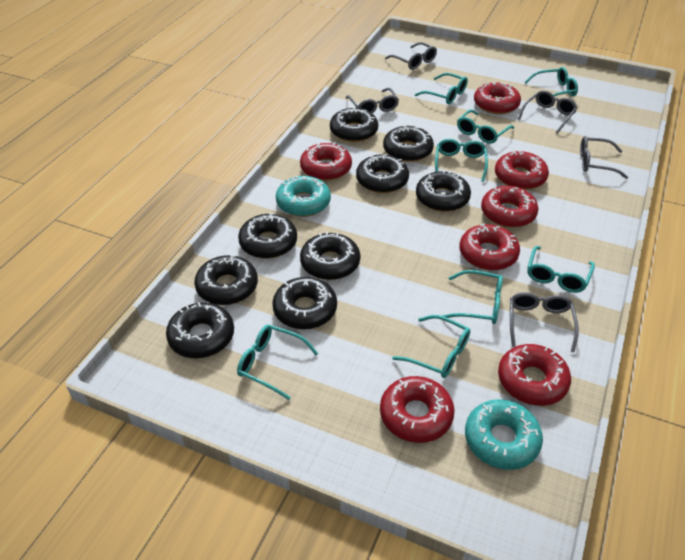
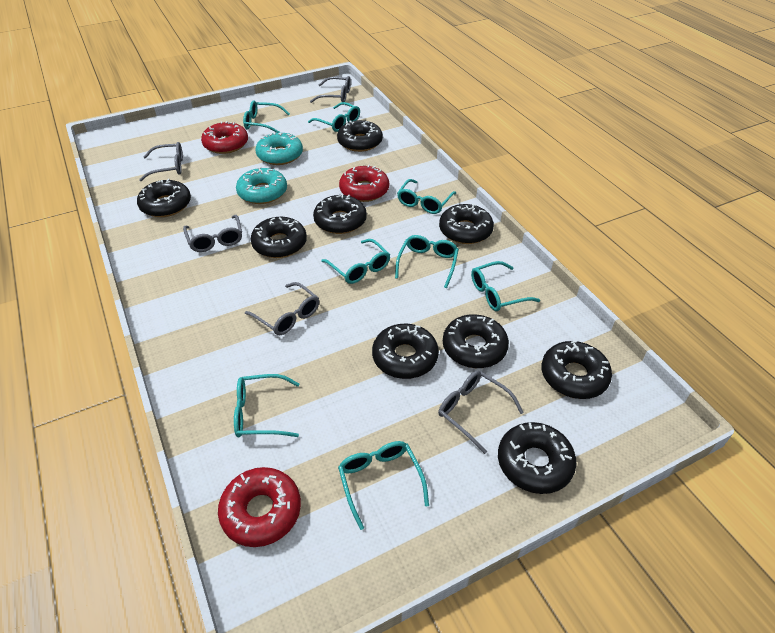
red donut: 7 -> 3

